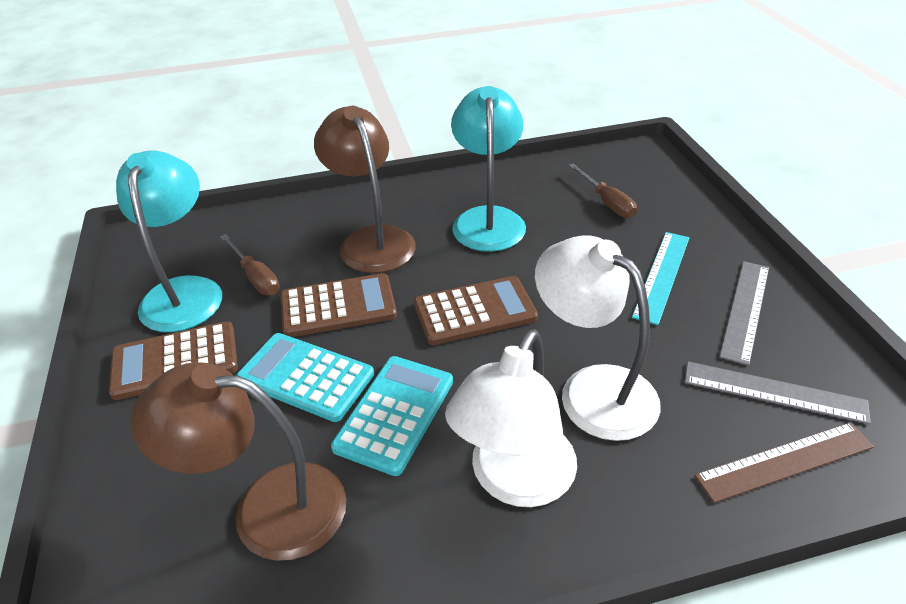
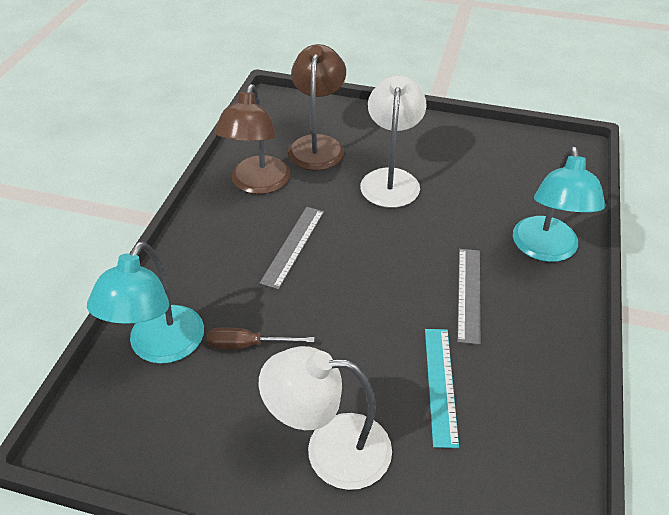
brown calculator: 3 -> 0
brown ruler: 1 -> 0
brown screwdriver: 2 -> 1
turquoise calculator: 2 -> 0

